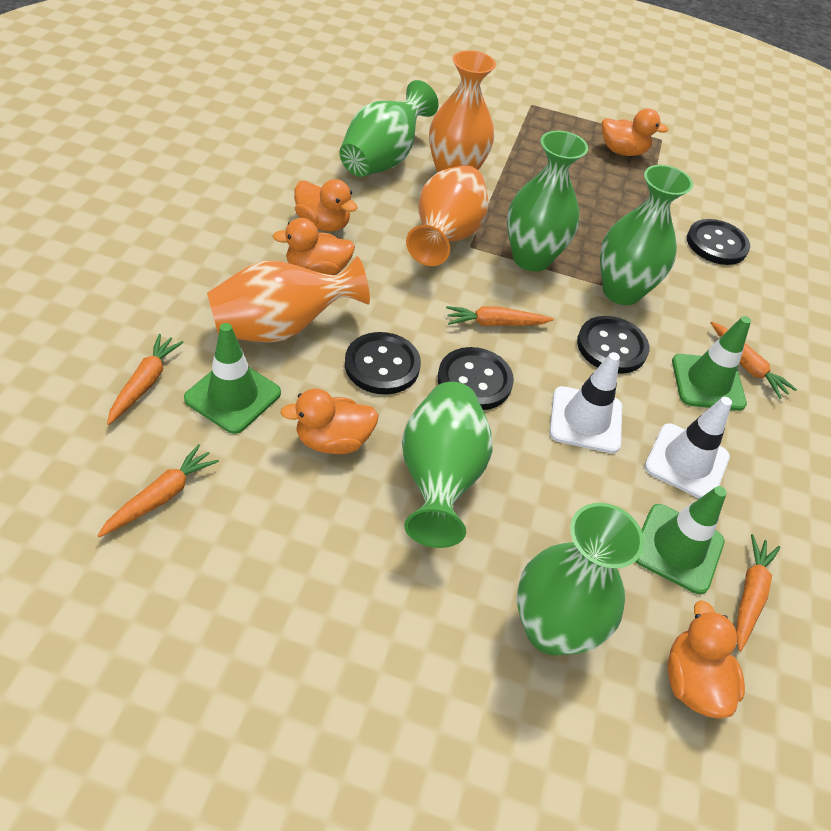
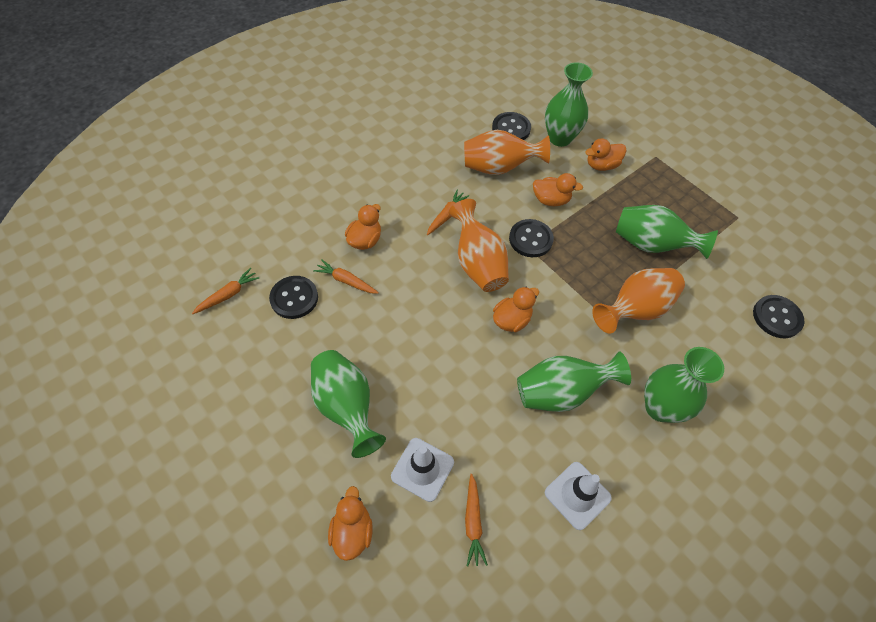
green traffic cone: 3 -> 0
orange carrot: 5 -> 4

